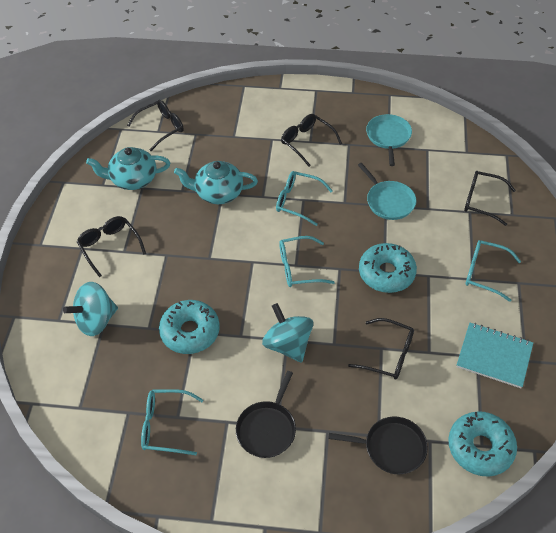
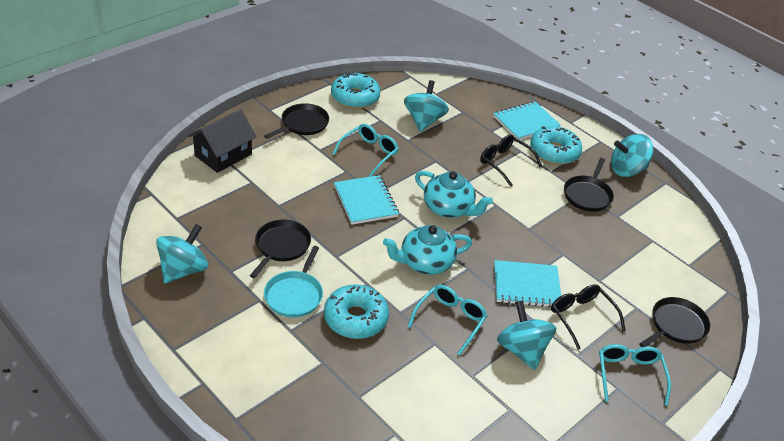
black glasses: 5 -> 2
black house: 0 -> 1
black pan: 2 -> 4
turquoise glasses: 4 -> 3
turquoise notebook: 1 -> 3
turquoise pan: 2 -> 1
turquoise spinning top: 2 -> 4

